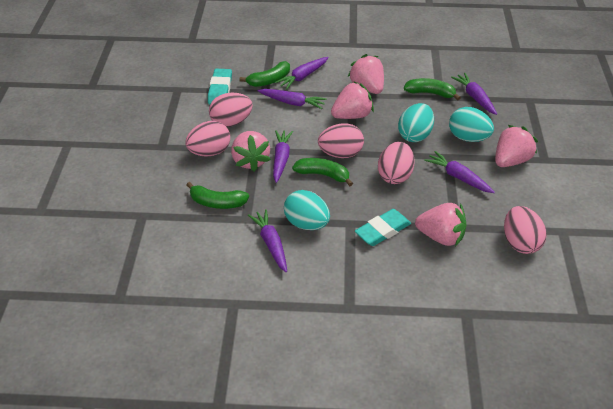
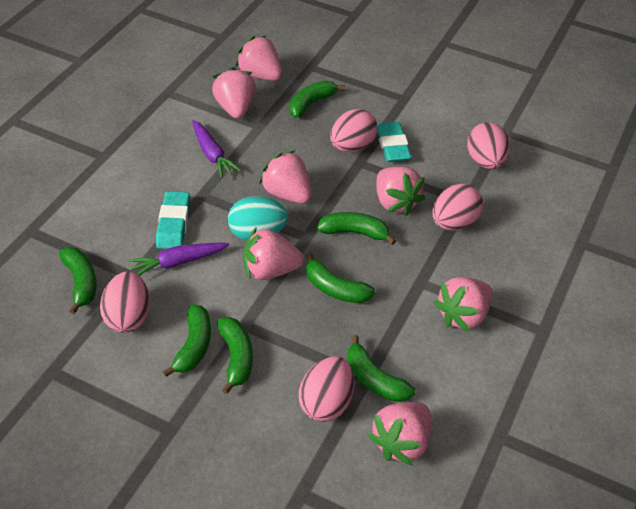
green banana: 4 -> 7
pink strawberry: 5 -> 7
purple carrot: 6 -> 2
turquoise egg: 3 -> 1

